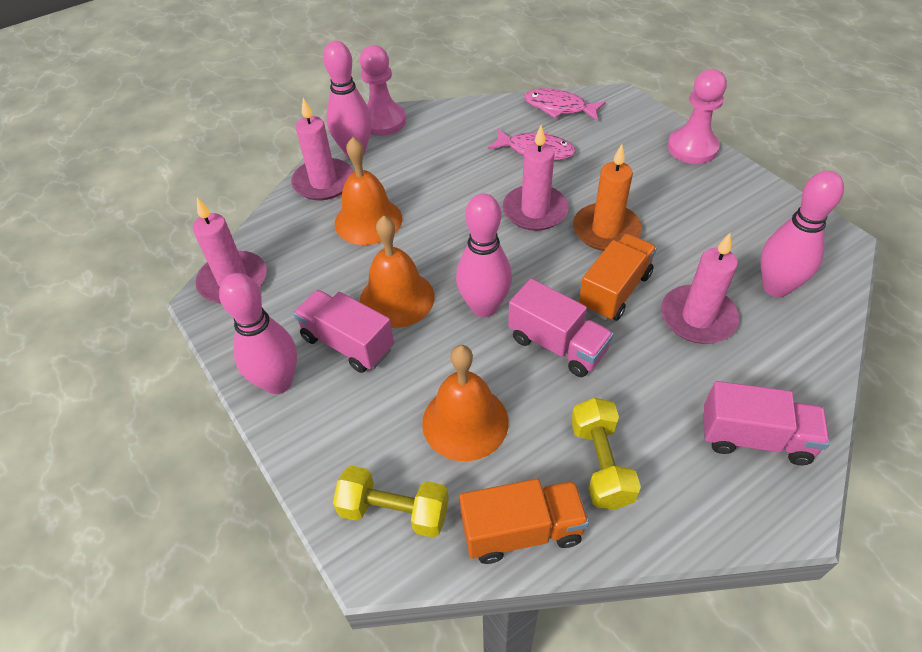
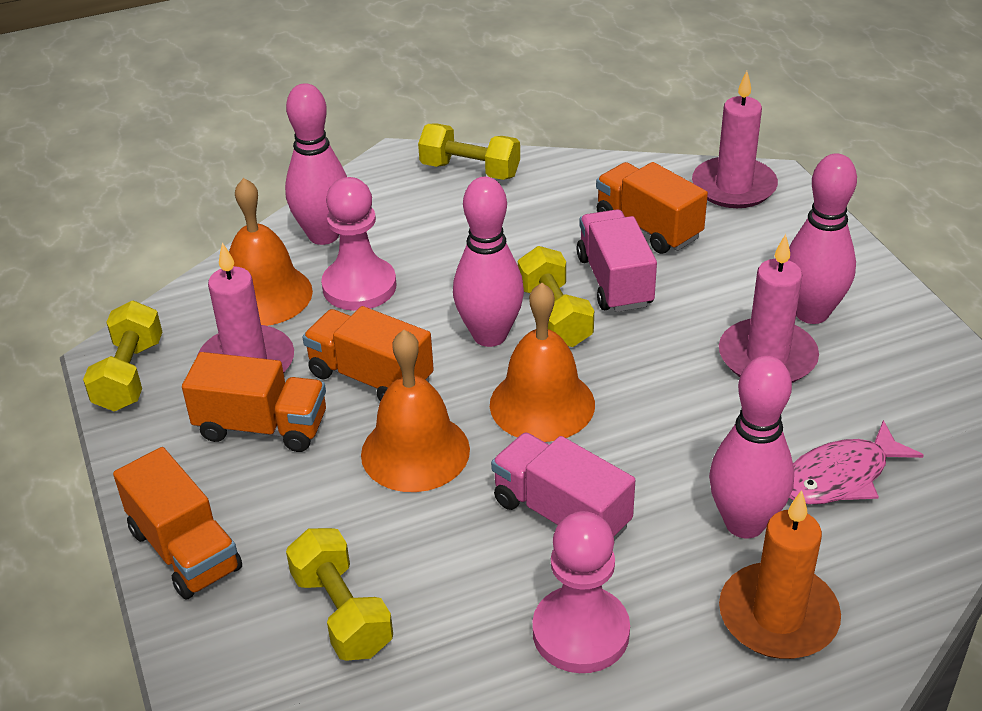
orange truck: 2 -> 4
pink candle: 4 -> 3
pink fish: 2 -> 1
pink truck: 3 -> 2
yellow dumbbell: 2 -> 4

